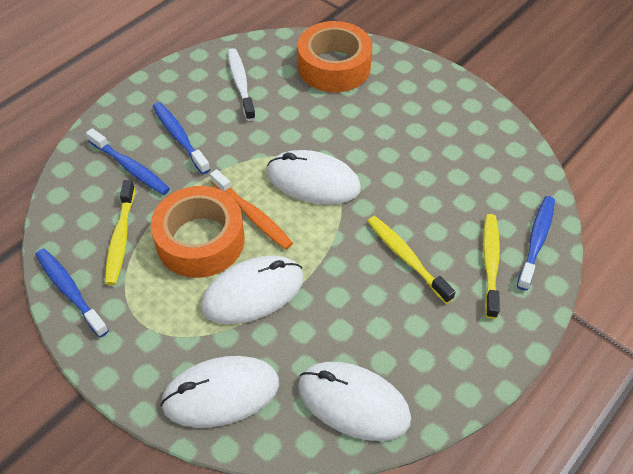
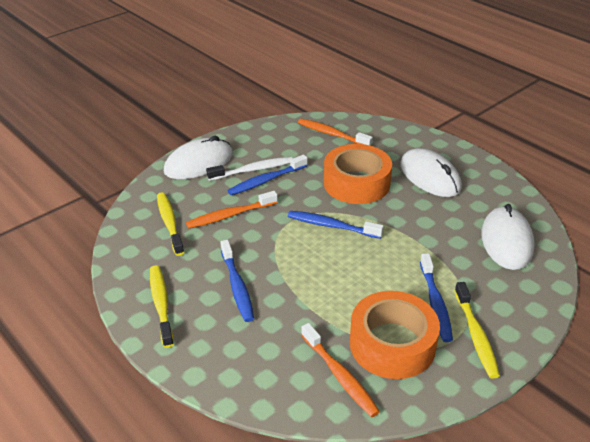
orange toothbrush: 1 -> 3
white mouse: 4 -> 3

